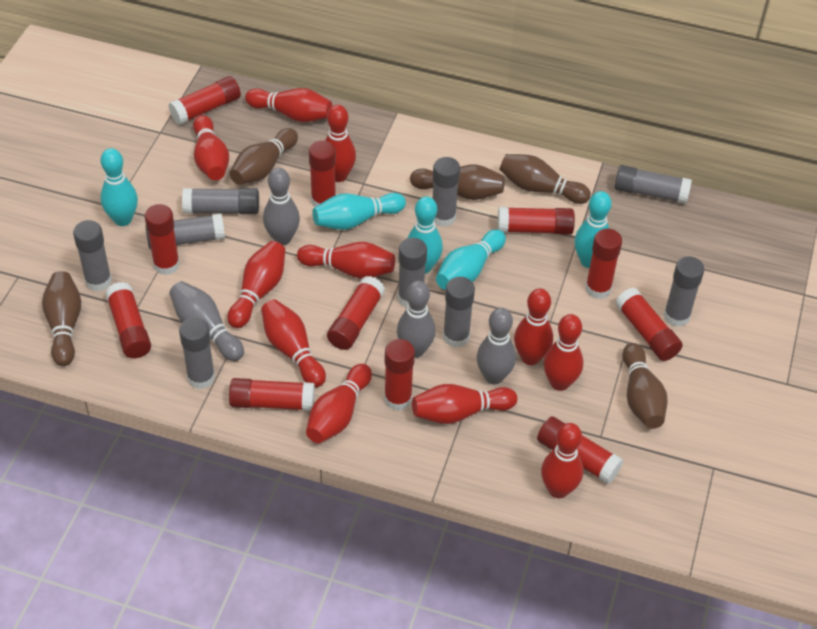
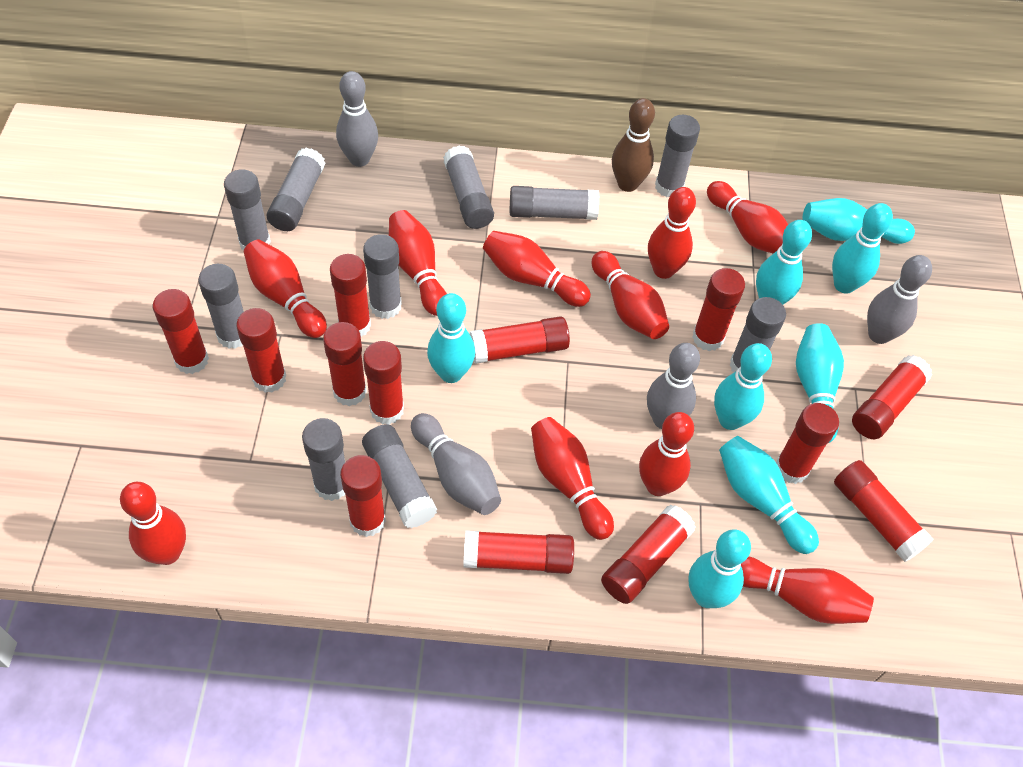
brown bowling pin: 5 -> 1
grey glue stick: 9 -> 10
red bowling pin: 11 -> 10
red glue stick: 11 -> 13
turquoise bowling pin: 5 -> 8

